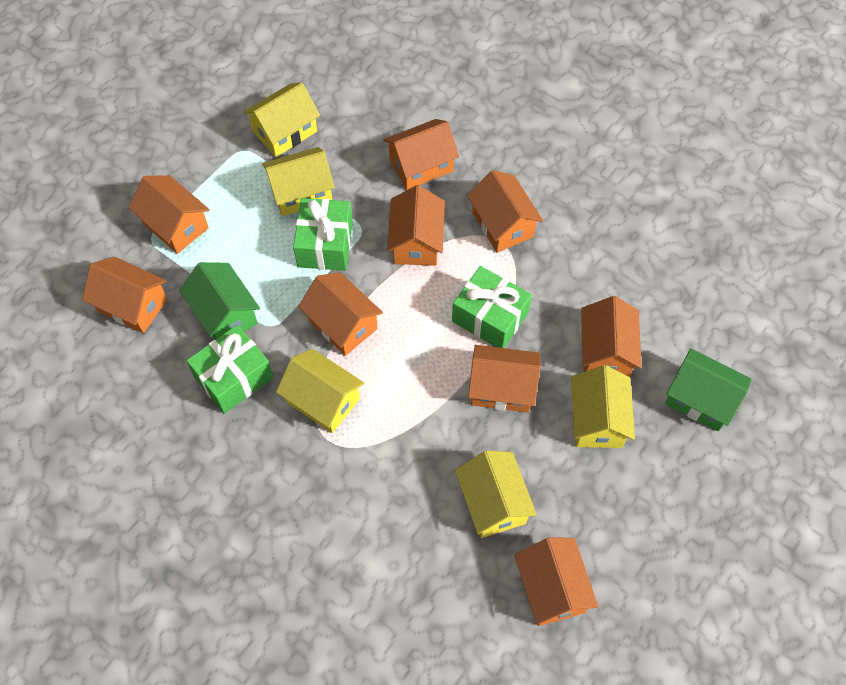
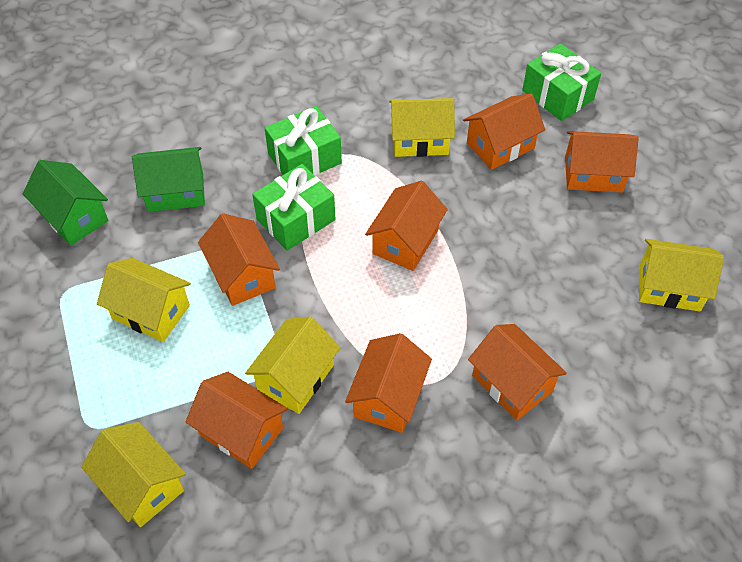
orange house: 9 -> 7

